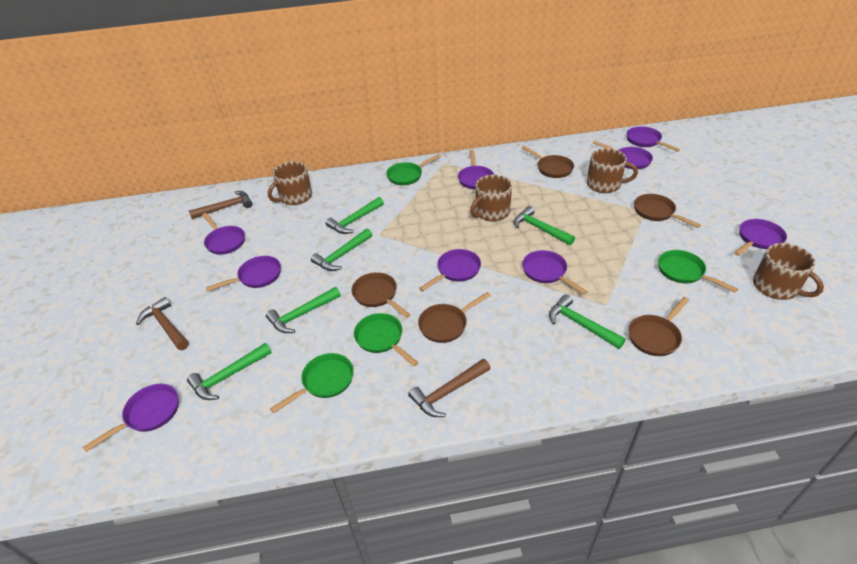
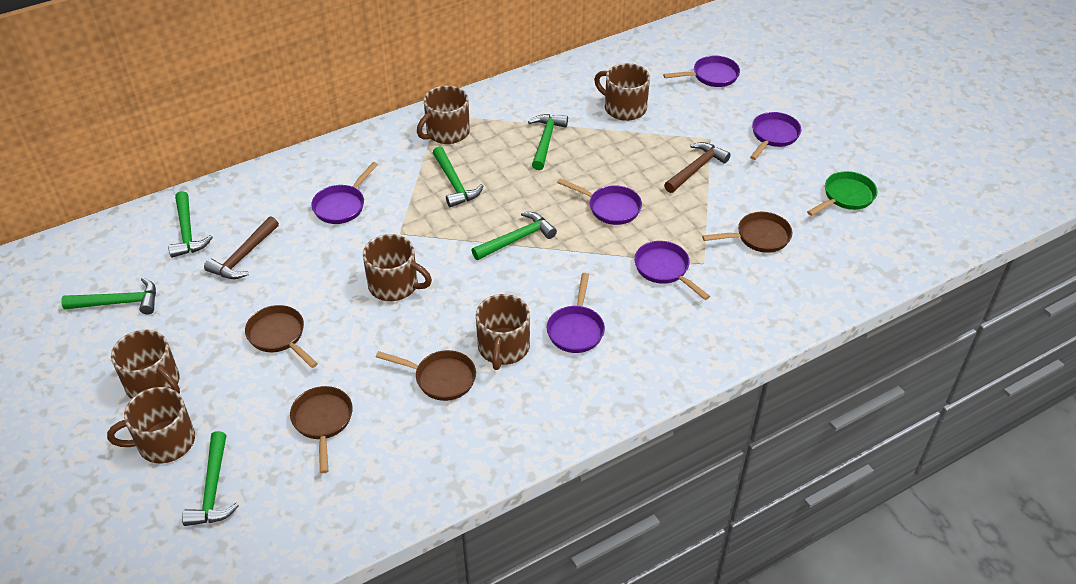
brown hammer: 3 -> 2
brown mug: 4 -> 6
brown pan: 5 -> 4
green pan: 4 -> 1
purple pan: 9 -> 6

